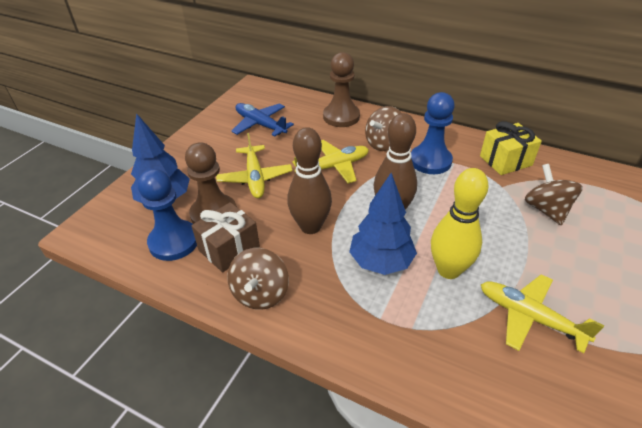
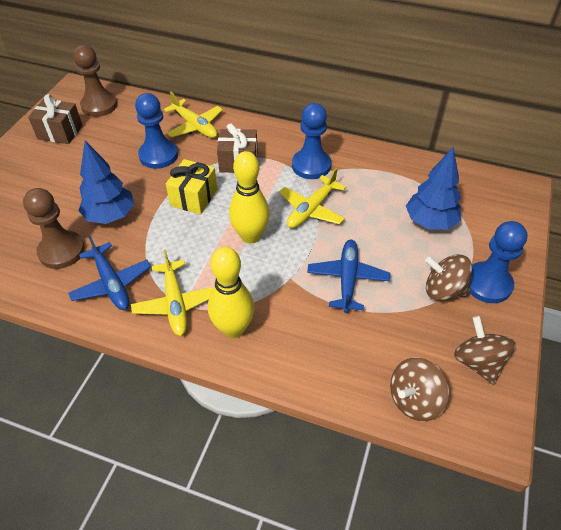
blue pawn: 2 -> 3
blue plane: 1 -> 2
brown bowling pin: 2 -> 0
brown gift: 1 -> 2
yellow bowling pin: 1 -> 2

